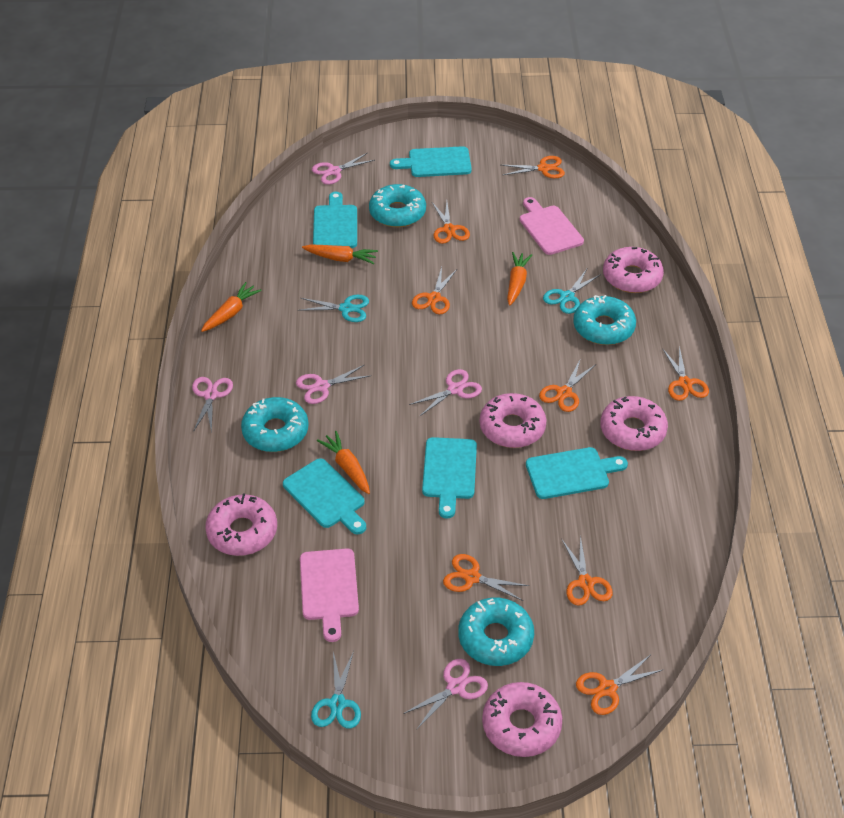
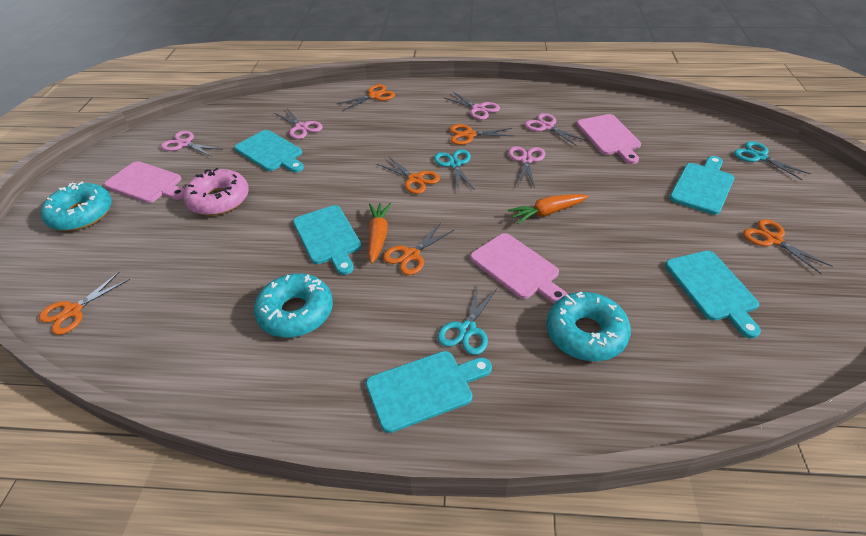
orange carrot: 4 -> 2
orange scissors: 8 -> 6
pink cutting board: 2 -> 3
pink donut: 5 -> 1
turquoise donut: 4 -> 3

